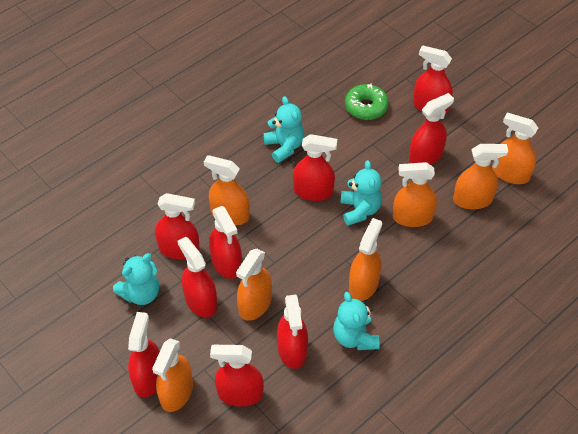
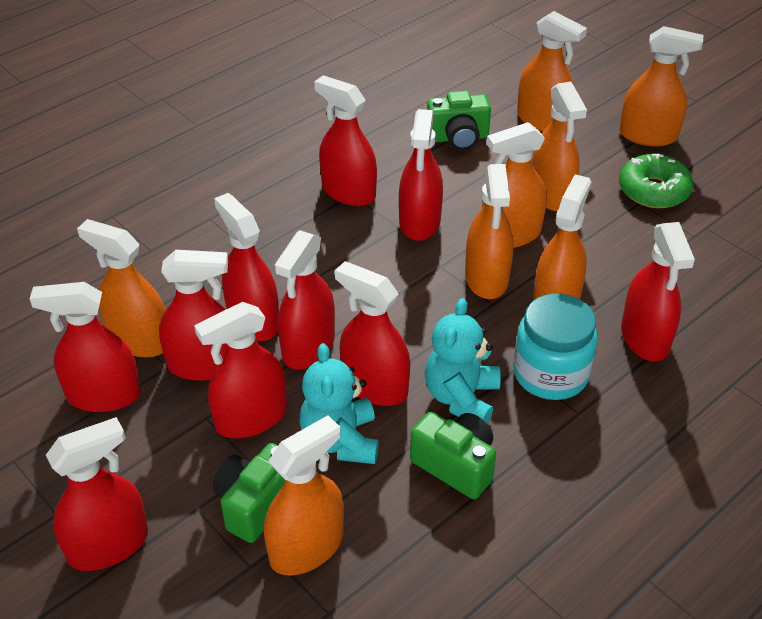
green camera: 0 -> 3
orange spray bottle: 7 -> 8
red spray bottle: 9 -> 10
turquoise jar: 0 -> 1
turquoise teddy bear: 4 -> 2

